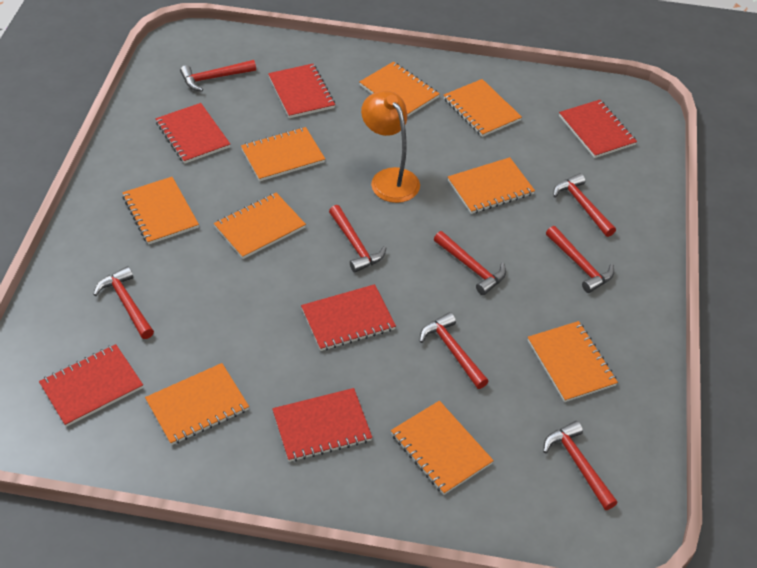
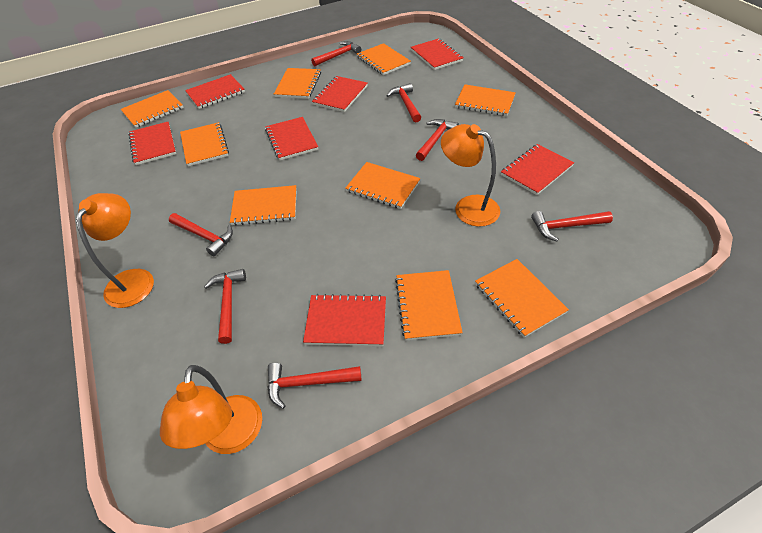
orange lamp: 1 -> 3
red hammer: 8 -> 7
red notebook: 6 -> 7

